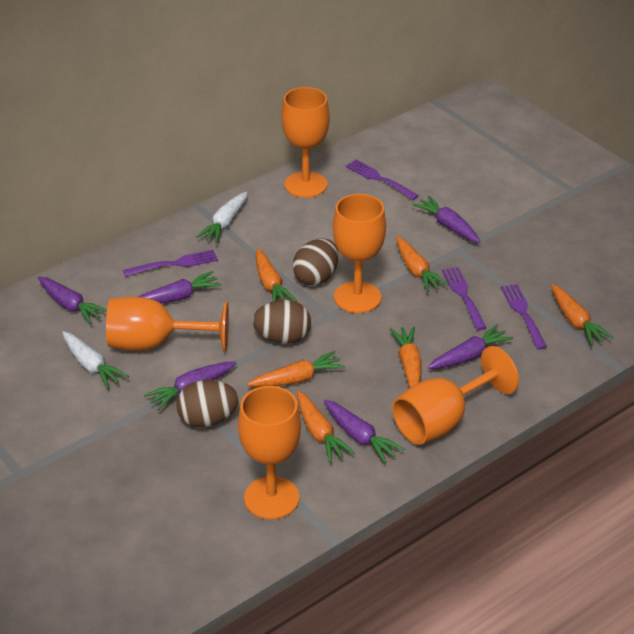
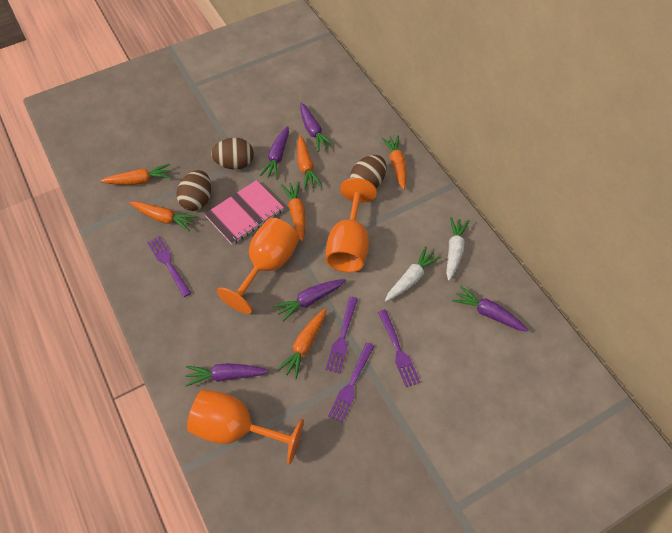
orange goblet: 5 -> 3
pink notebook: 0 -> 1
purple carrot: 6 -> 5

